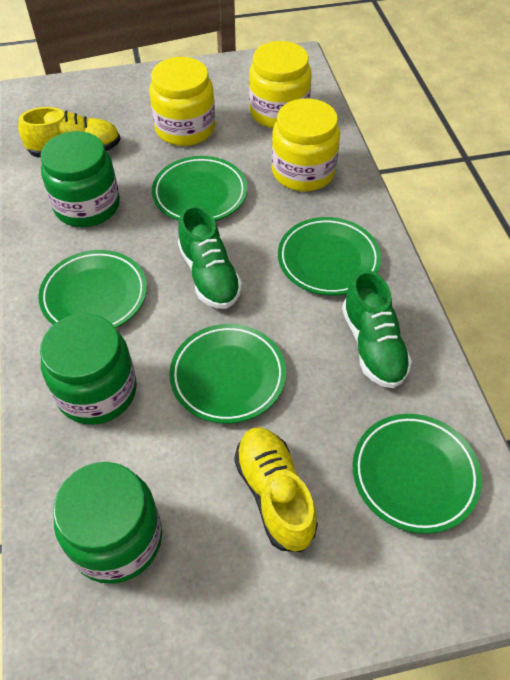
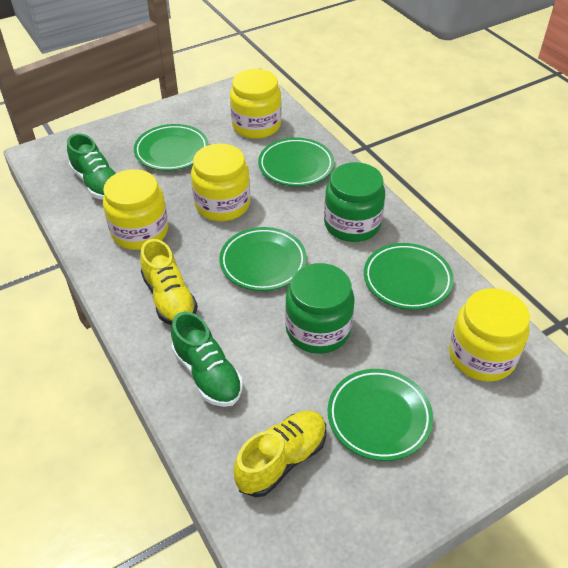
green jar: 3 -> 2
yellow jar: 3 -> 4

